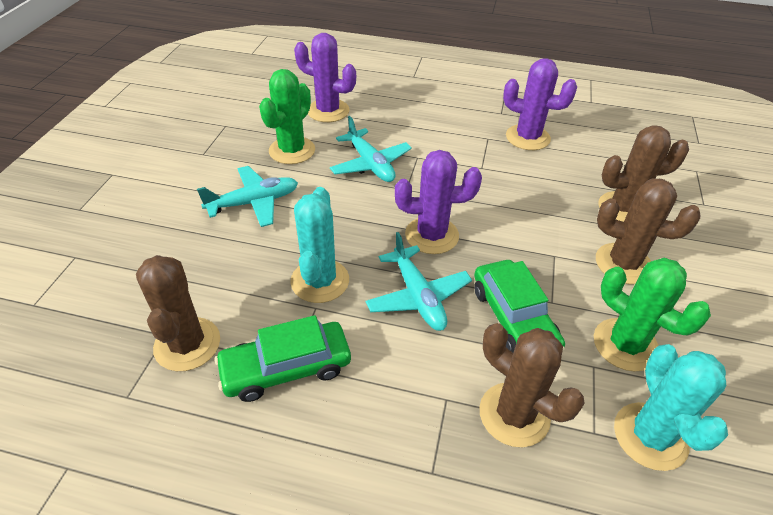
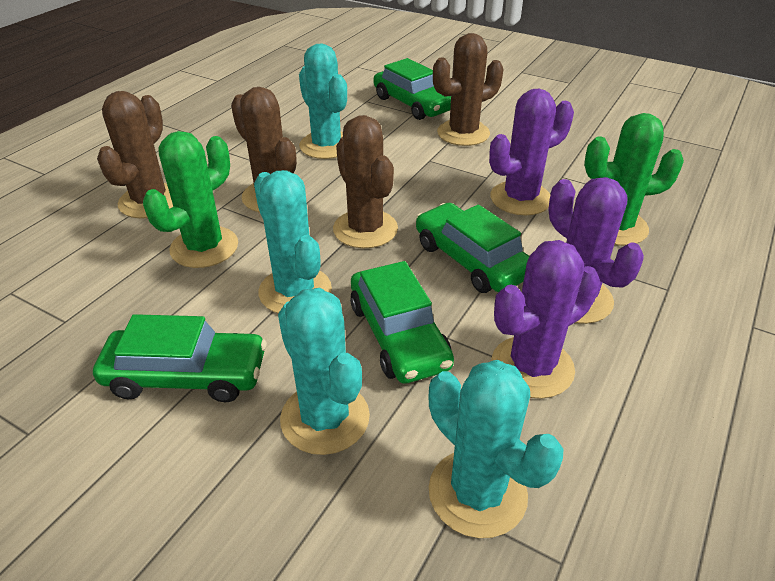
green car: 2 -> 4
turquoise cactus: 2 -> 4
turquoise plane: 3 -> 0

